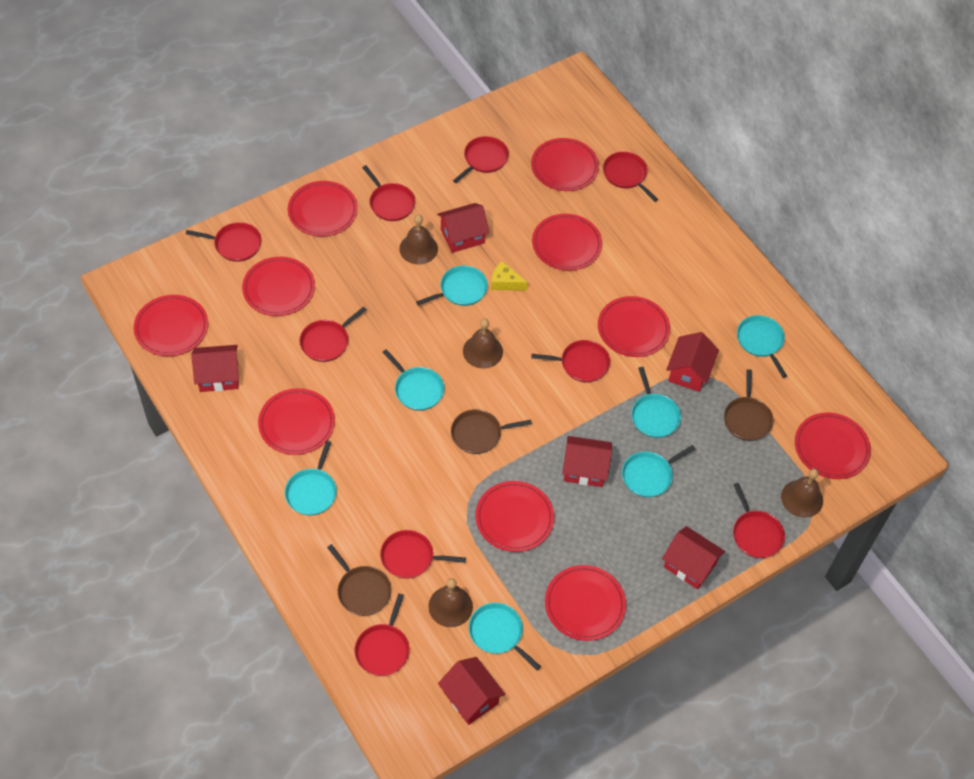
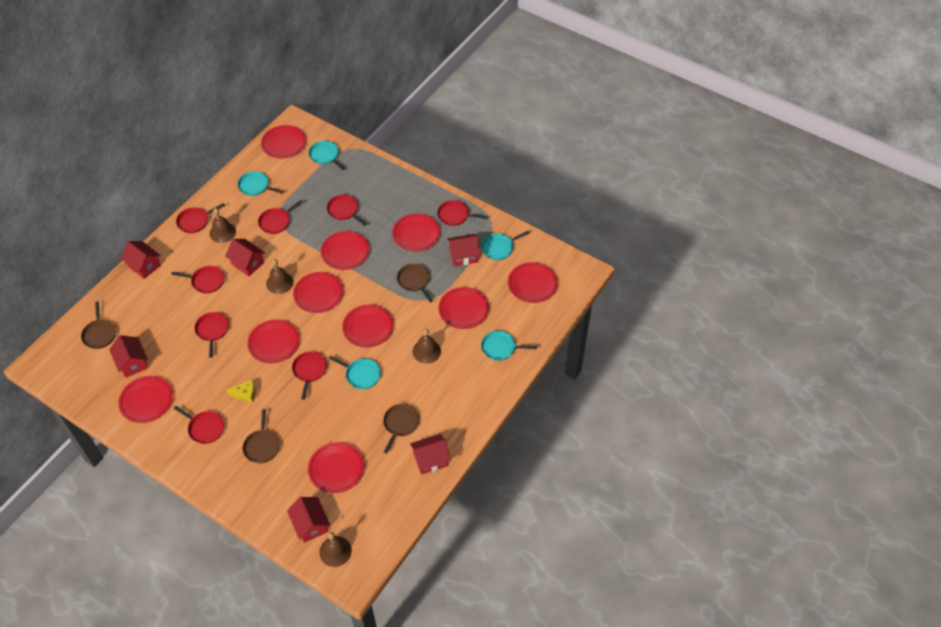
brown pan: 3 -> 4
red pan: 9 -> 8
turquoise pan: 7 -> 5

